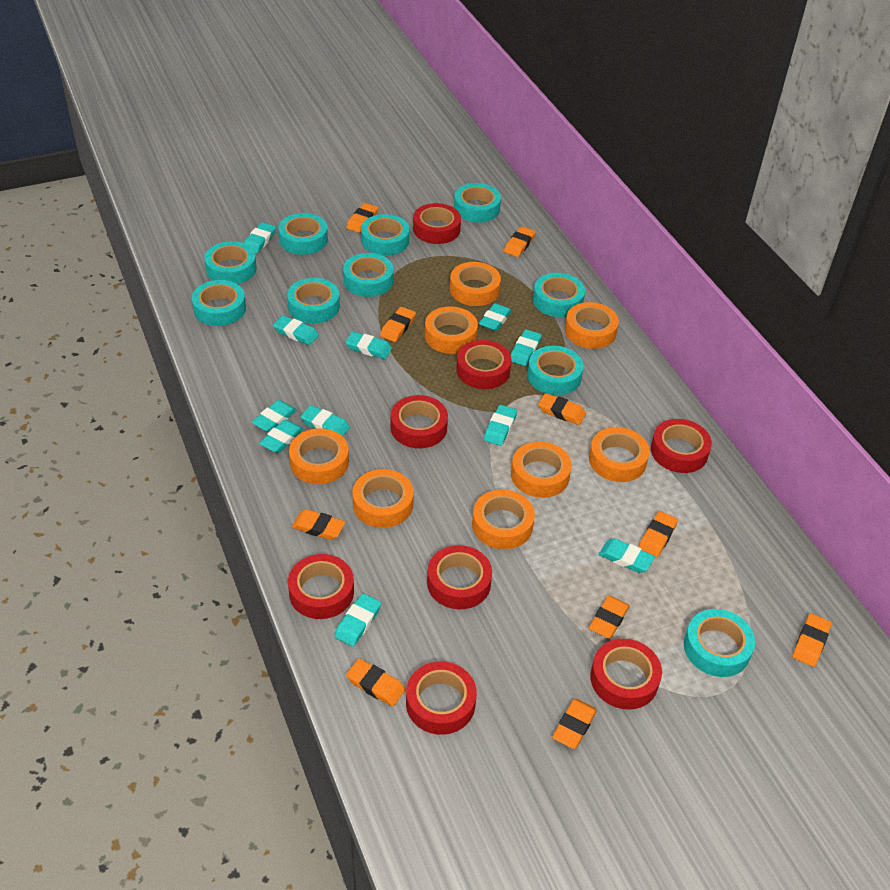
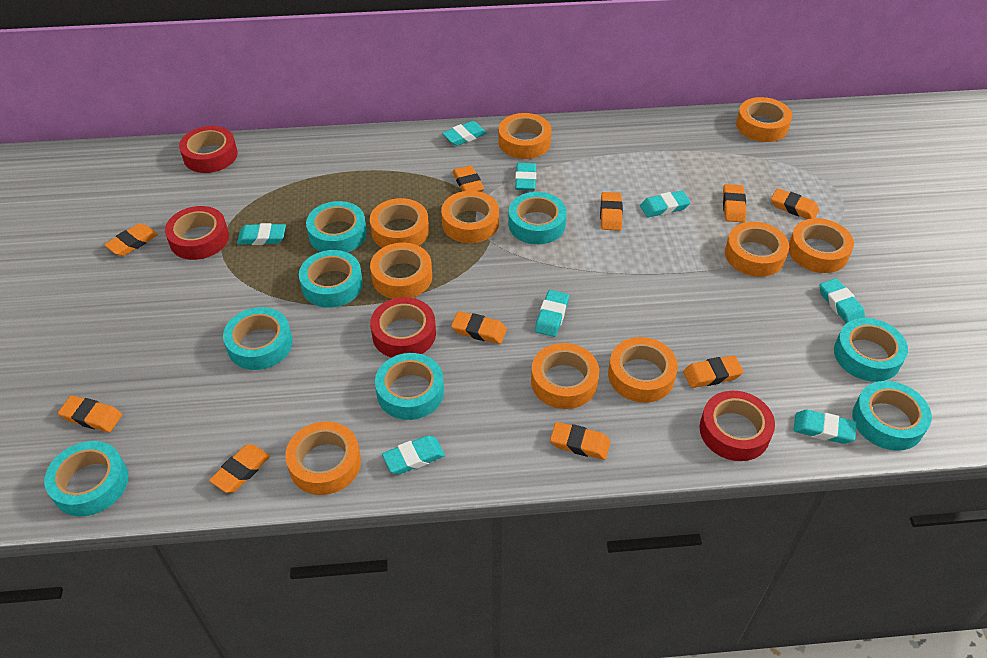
orange tape: 8 -> 10
red tape: 8 -> 4
turquoise eraser: 11 -> 8
turquoise tape: 10 -> 8

